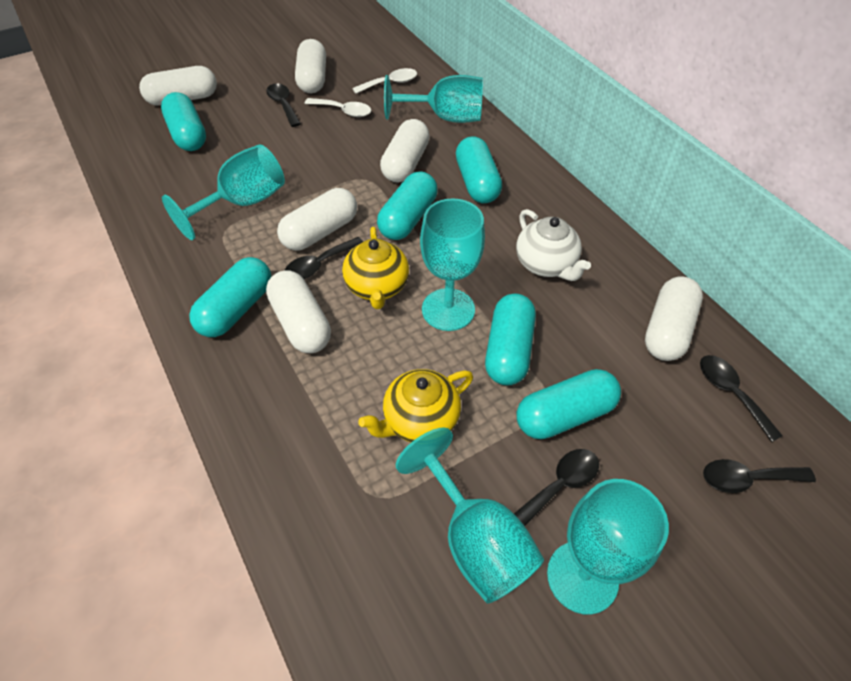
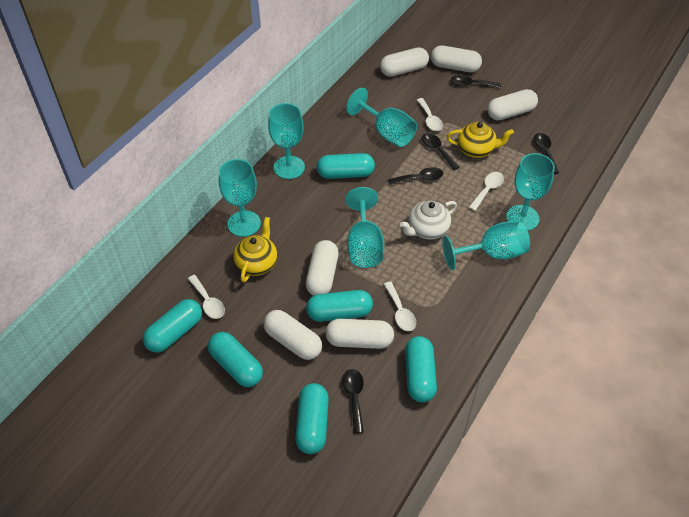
turquoise goblet: 5 -> 6
white spoon: 2 -> 4

